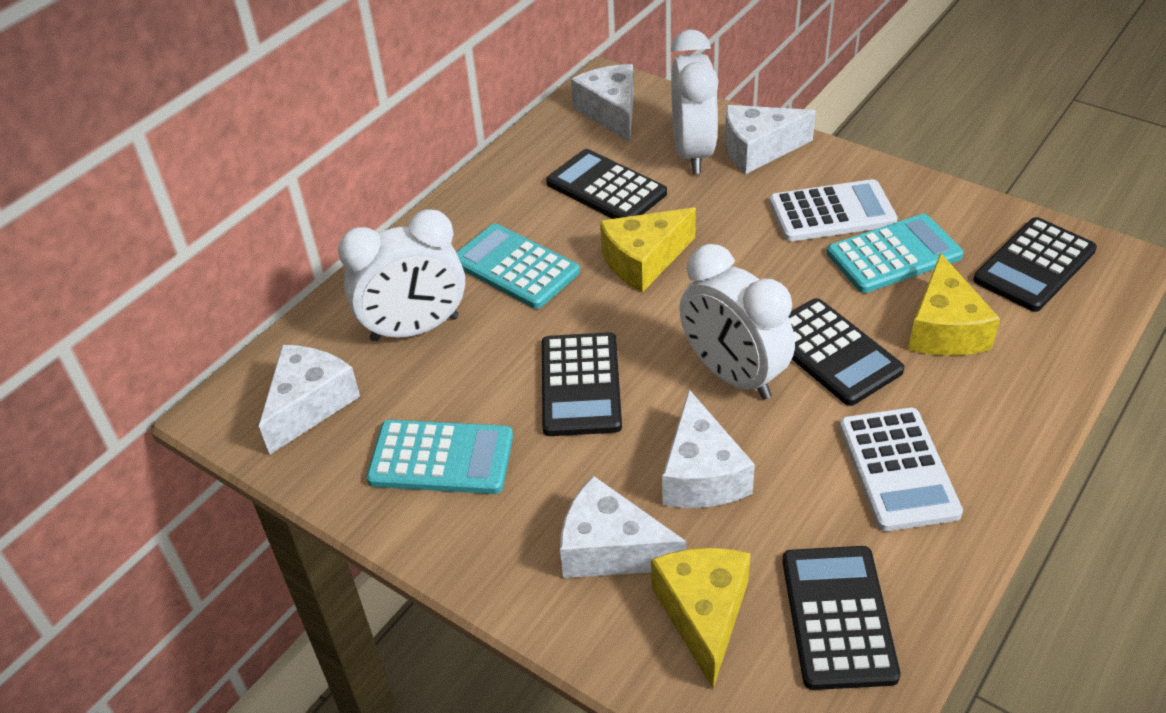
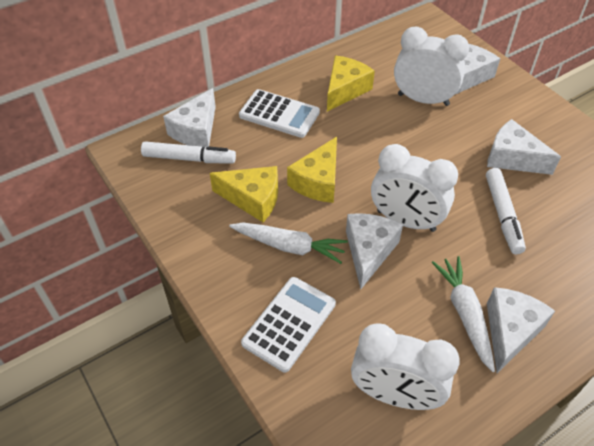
black calculator: 5 -> 0
turquoise calculator: 3 -> 0
white carrot: 0 -> 2
white marker: 0 -> 2

